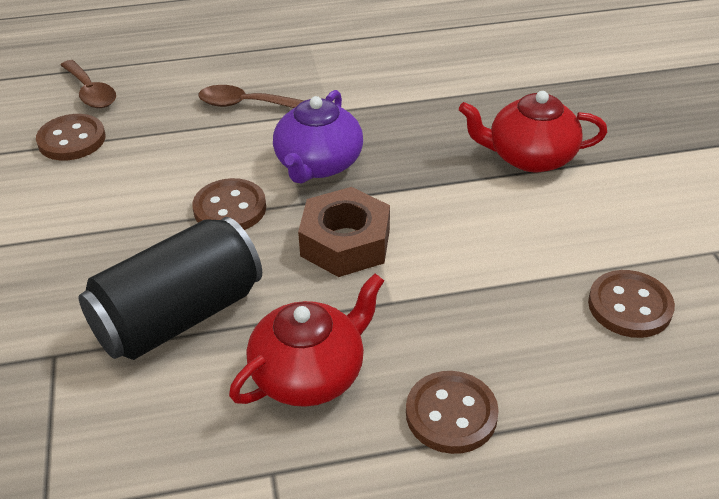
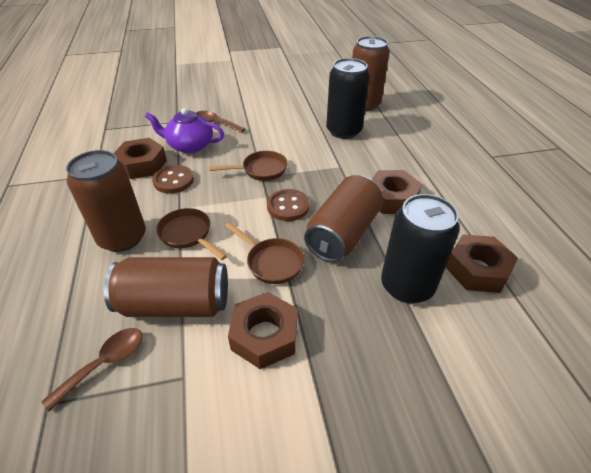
black can: 1 -> 2
brown button: 4 -> 2
brown can: 0 -> 4
brown nut: 1 -> 4
brown pan: 0 -> 3
red teapot: 2 -> 0

